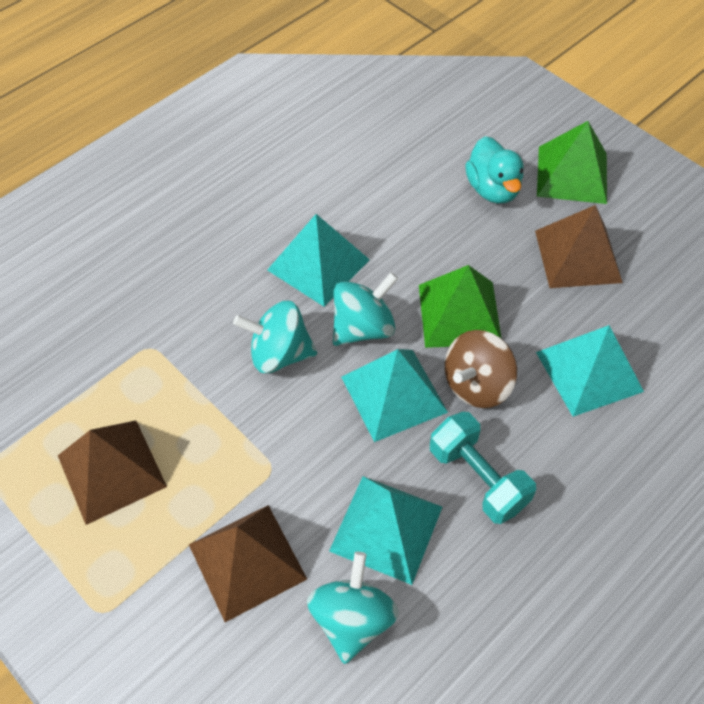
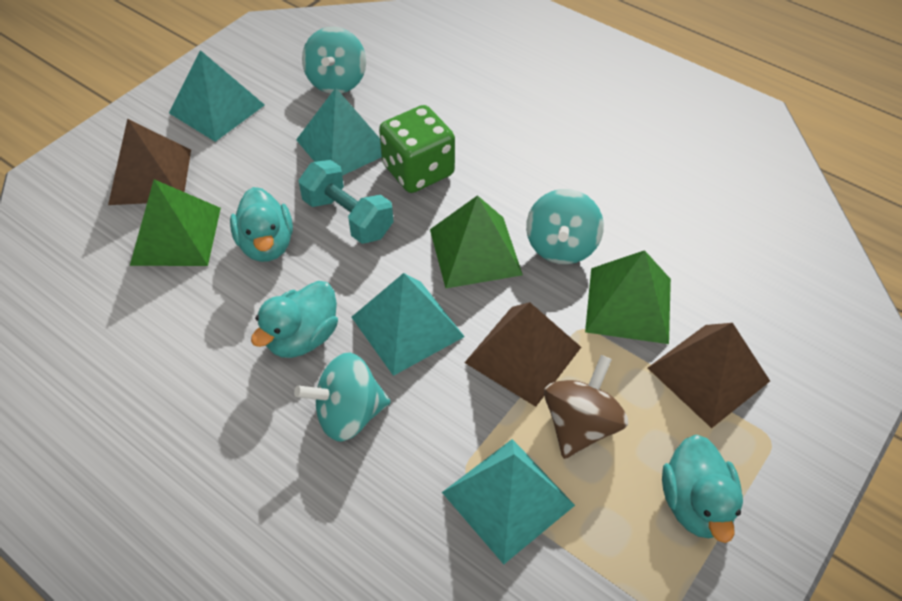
green dice: 0 -> 1
green pyramid: 2 -> 3
turquoise duck: 1 -> 3

